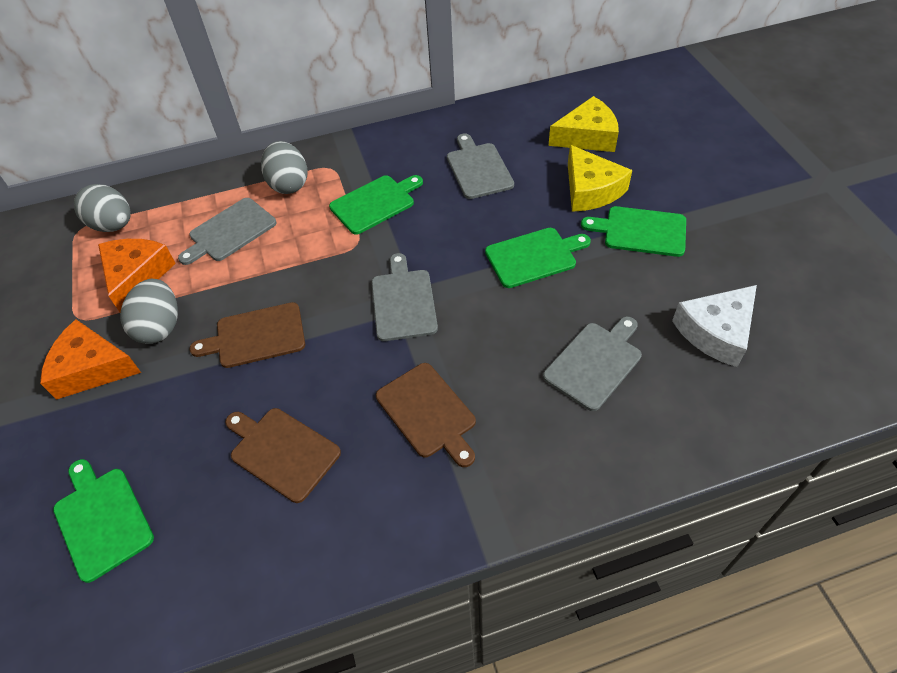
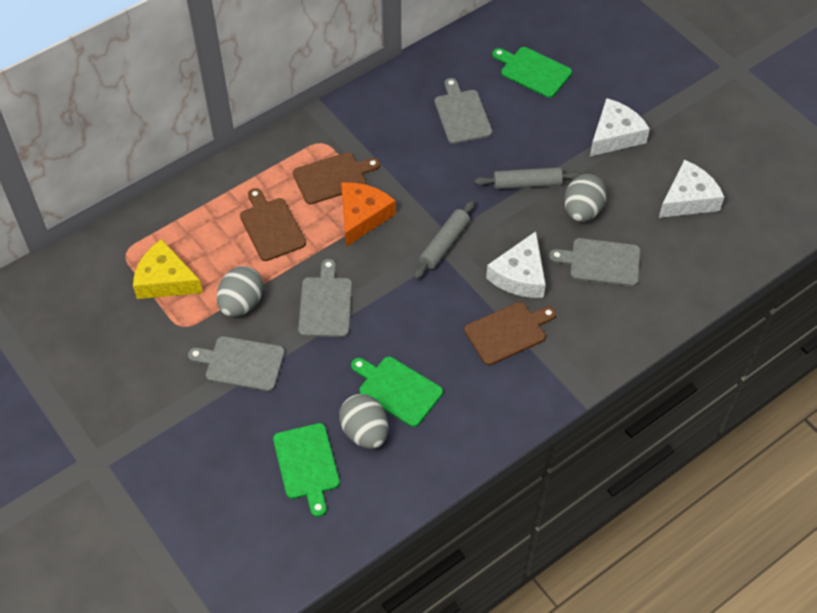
green cutting board: 4 -> 3
grey rolling pin: 0 -> 2
orange cheese: 2 -> 1
white cheese: 1 -> 3
yellow cheese: 2 -> 1

